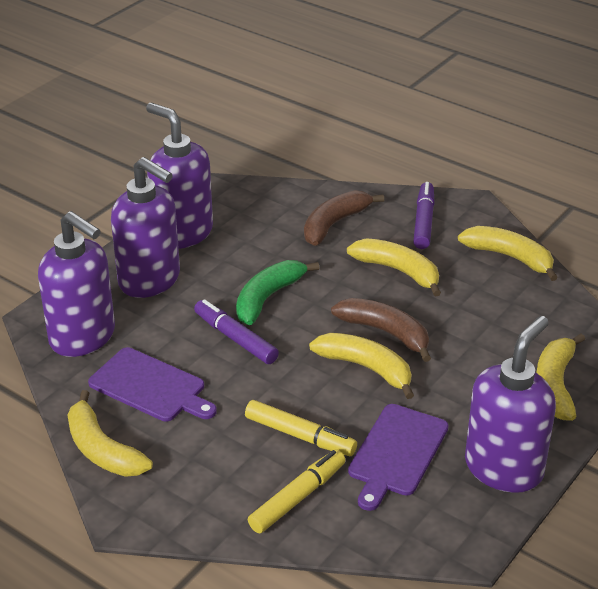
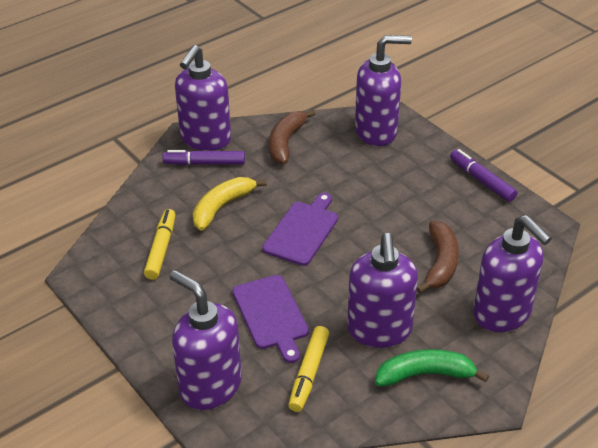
purple soap dispenser: 4 -> 5
yellow banana: 5 -> 1

